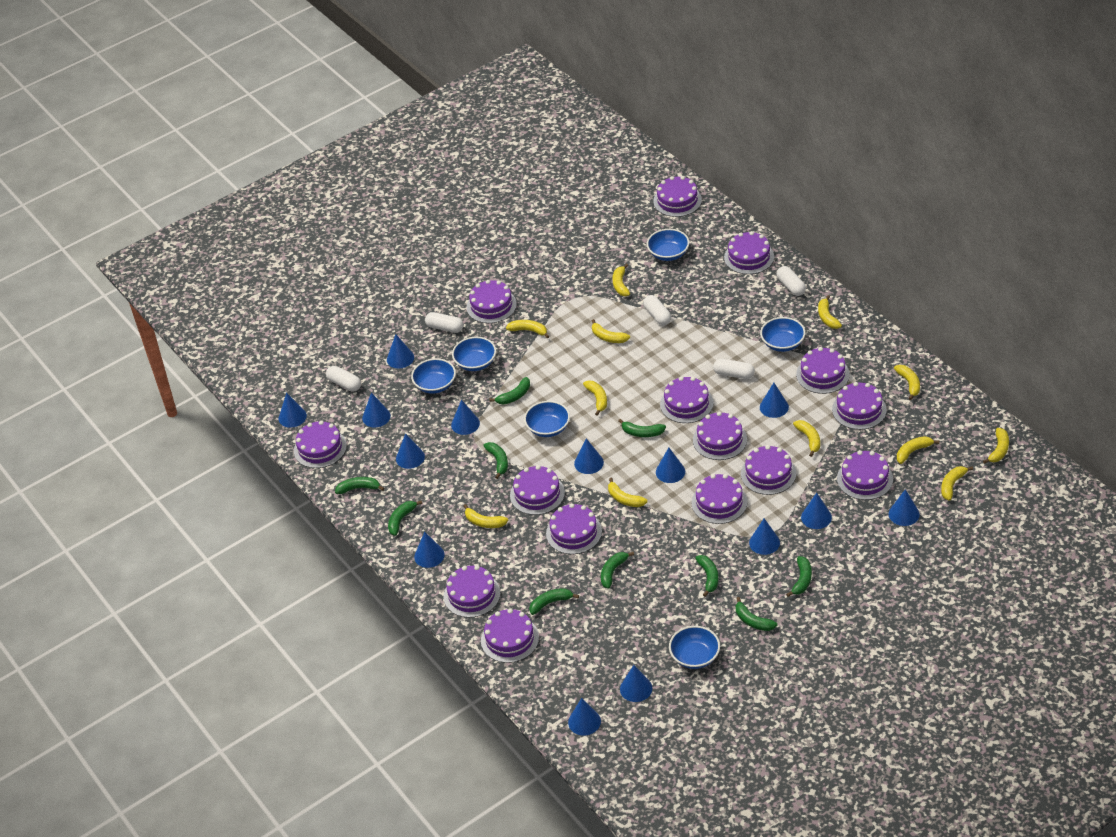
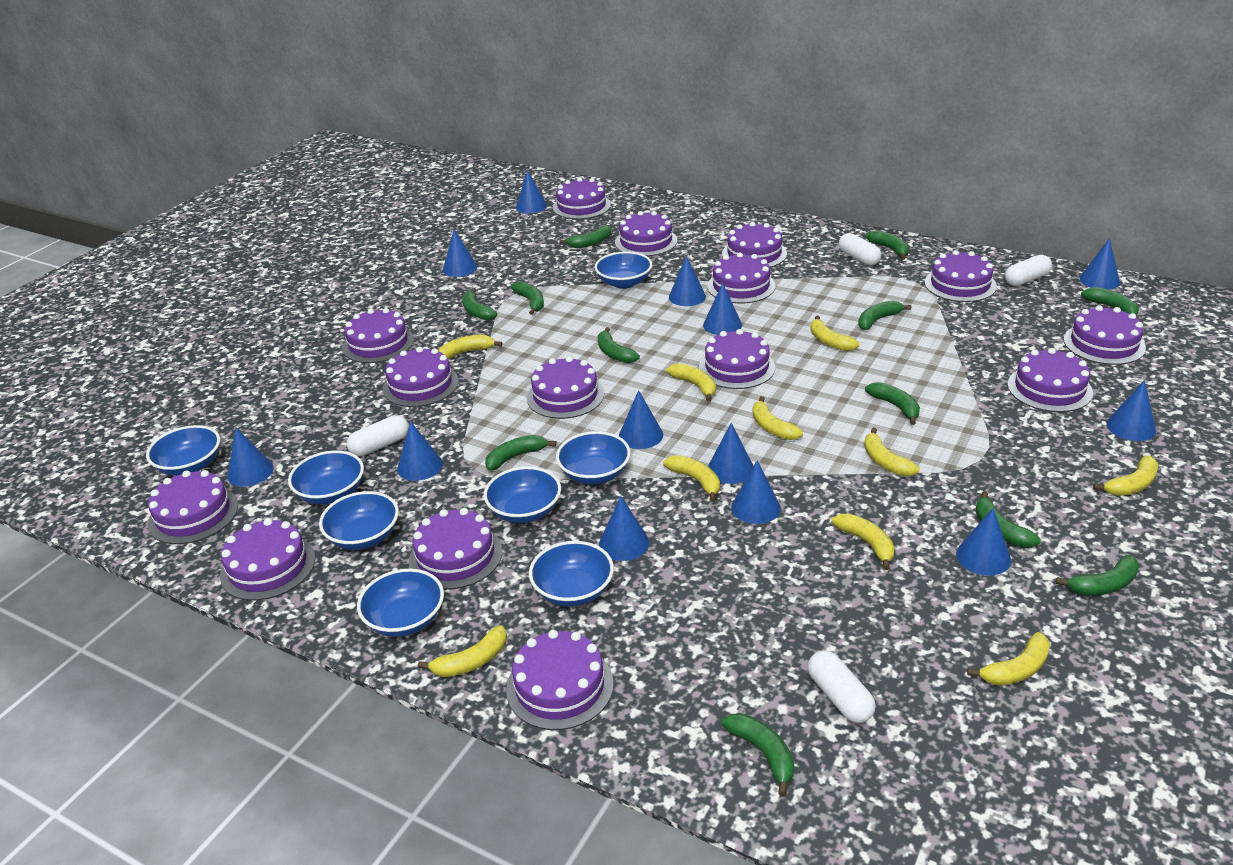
blue bowl: 6 -> 8
blue cone: 14 -> 13
green banana: 10 -> 12
white capsule: 5 -> 4
yellow banana: 12 -> 10

